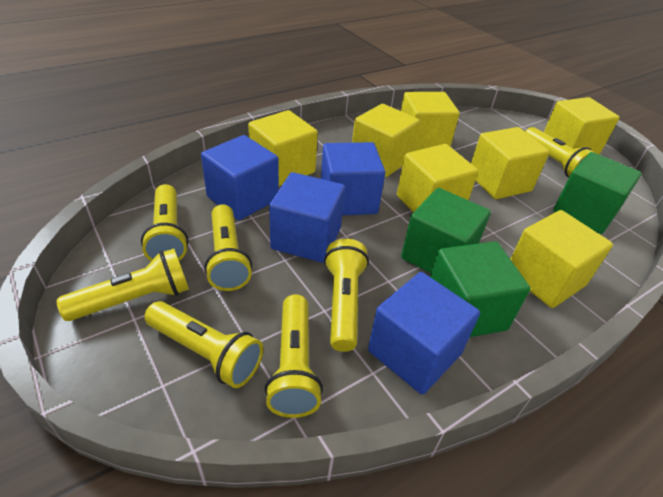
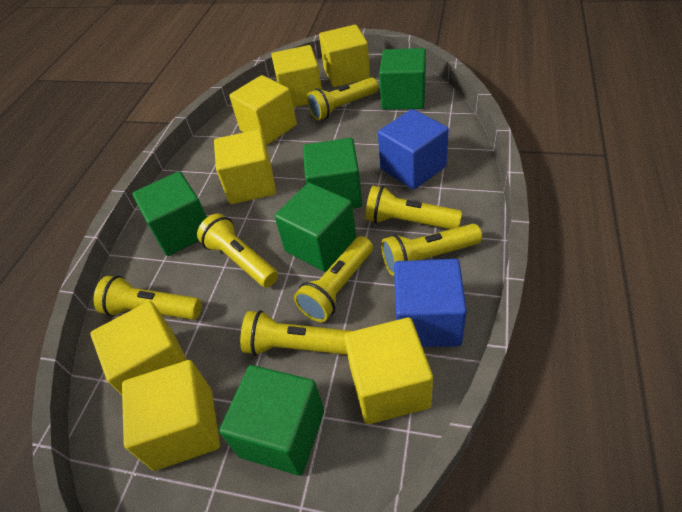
blue cube: 4 -> 2
green cube: 3 -> 5

